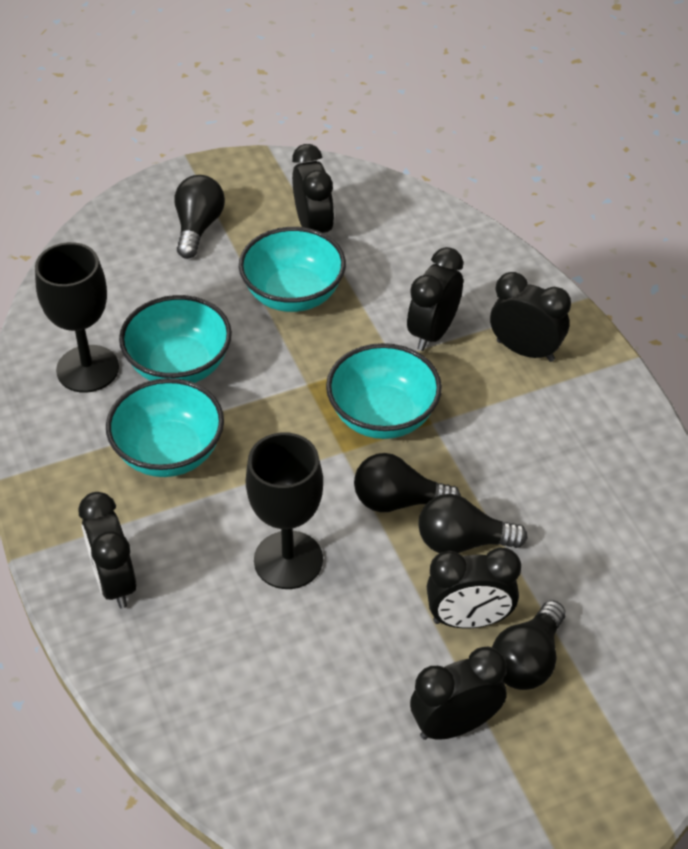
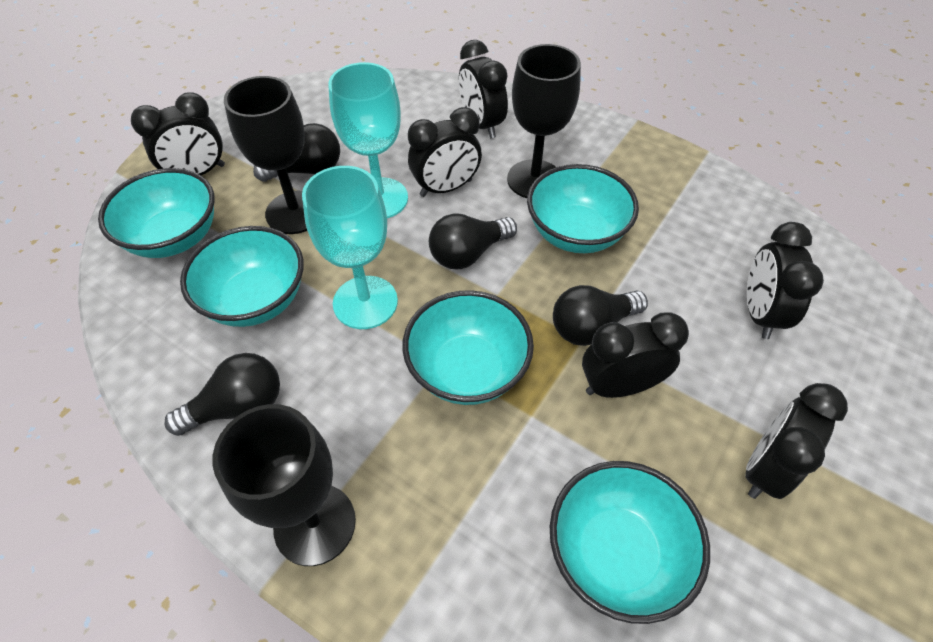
black goblet: 2 -> 3
turquoise bowl: 4 -> 5
turquoise goblet: 0 -> 2

